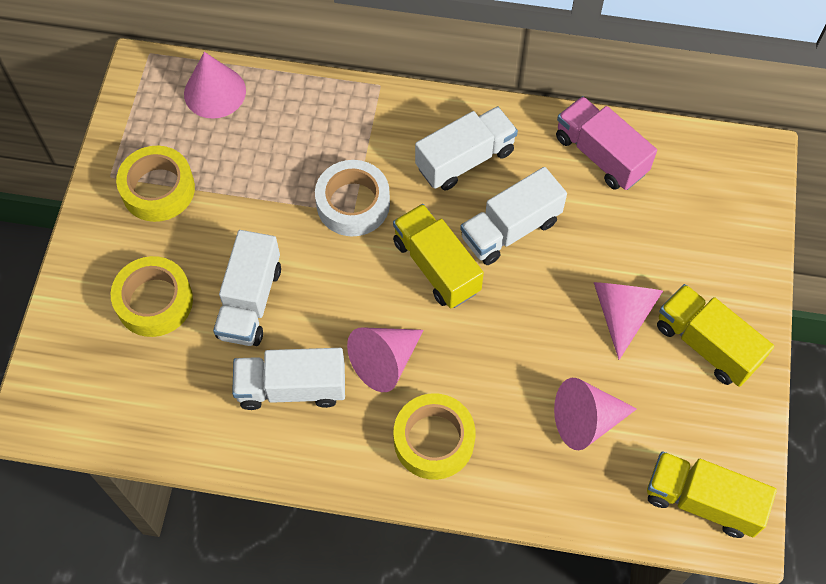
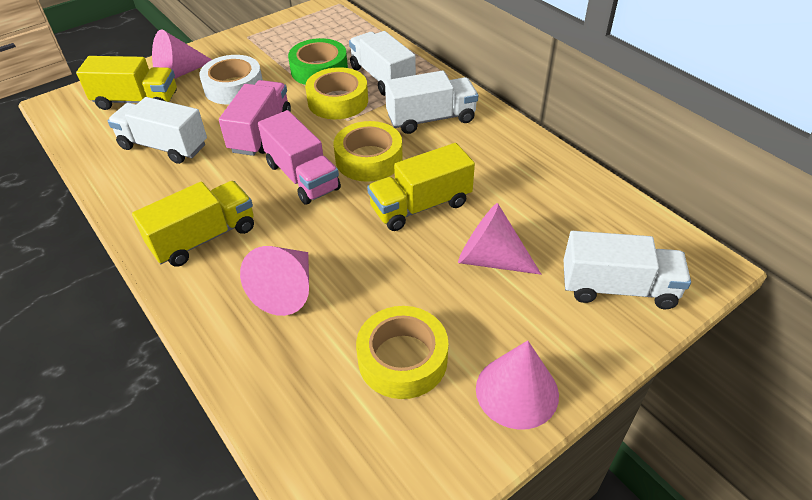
green tape: 0 -> 1
pink truck: 1 -> 2

